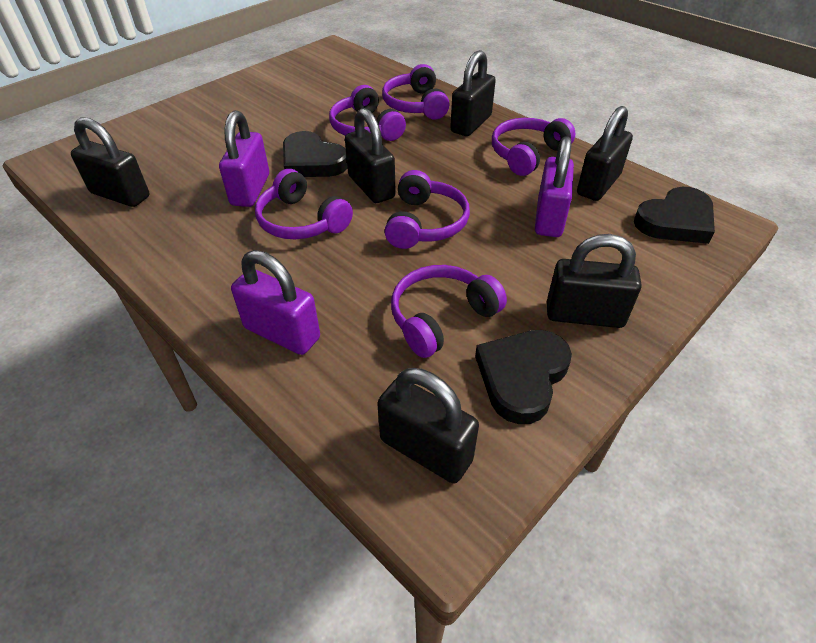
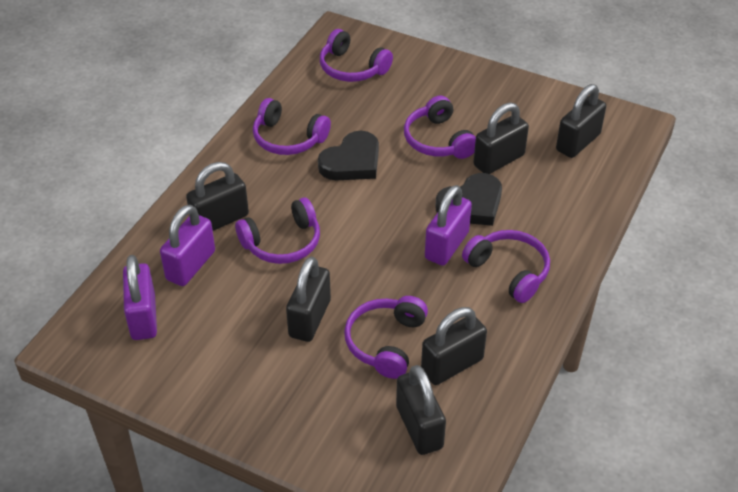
black heart: 3 -> 2

